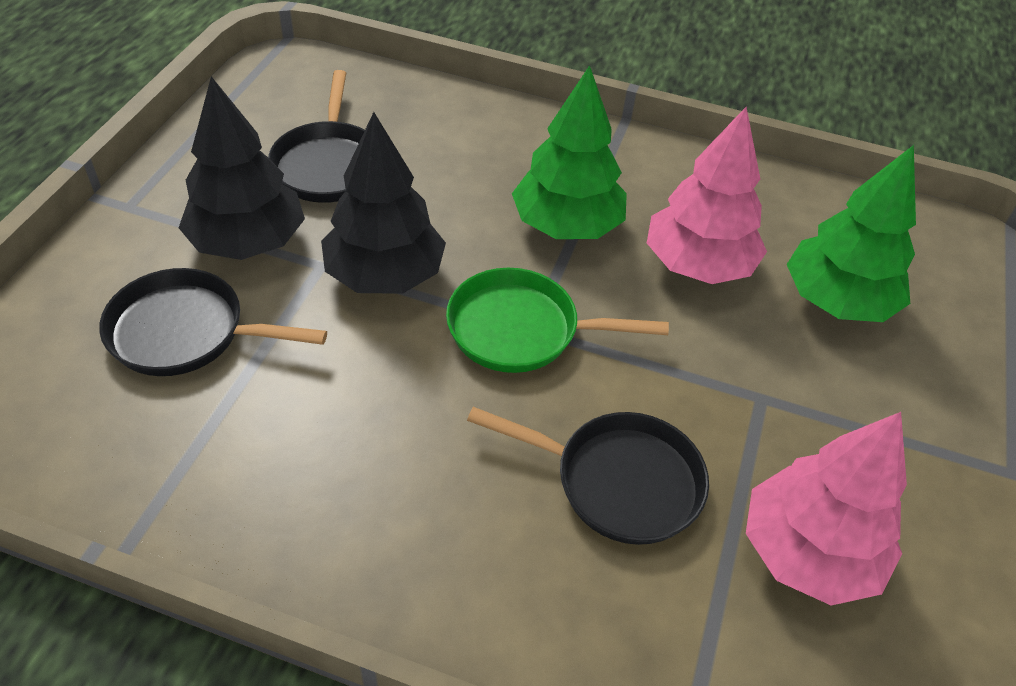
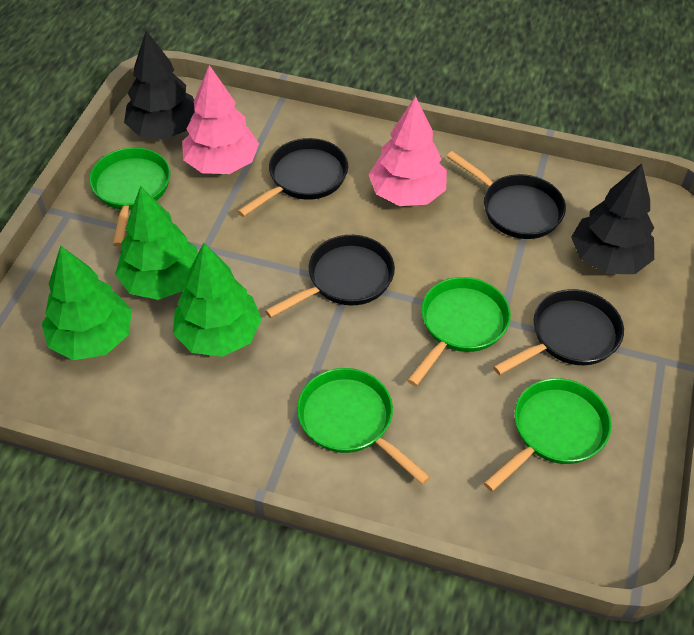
black pan: 3 -> 4
green pan: 1 -> 4
green tree: 2 -> 3

